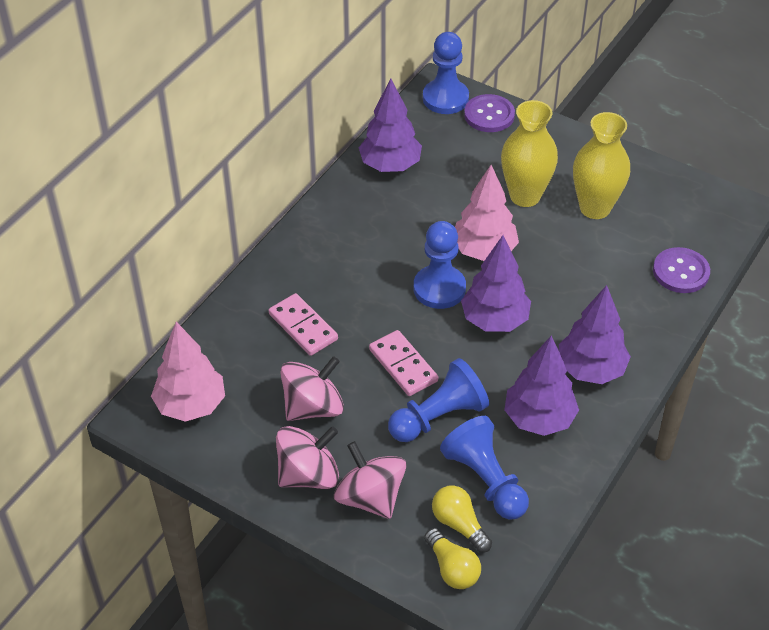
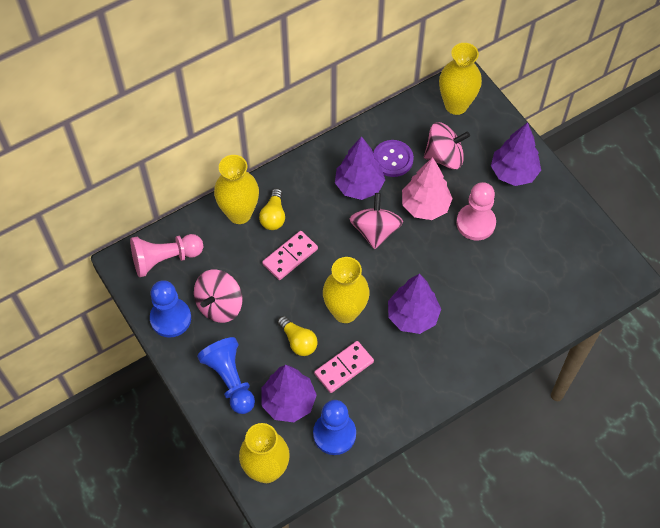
blue pawn: 4 -> 3
pink pawn: 0 -> 2
pink tree: 2 -> 1
purple button: 2 -> 1
yellow vase: 2 -> 4

